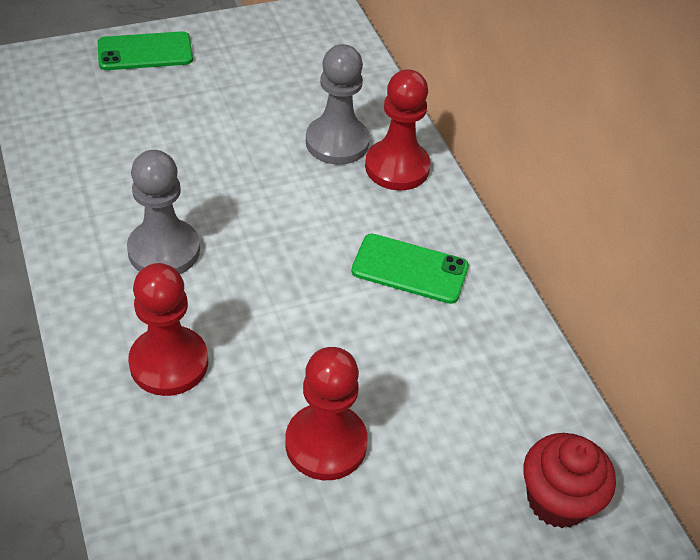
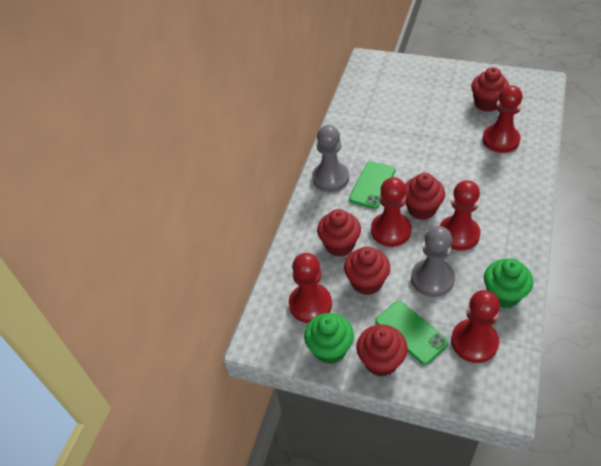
green cupcake: 0 -> 2
red cupcake: 1 -> 5
red pawn: 3 -> 5

